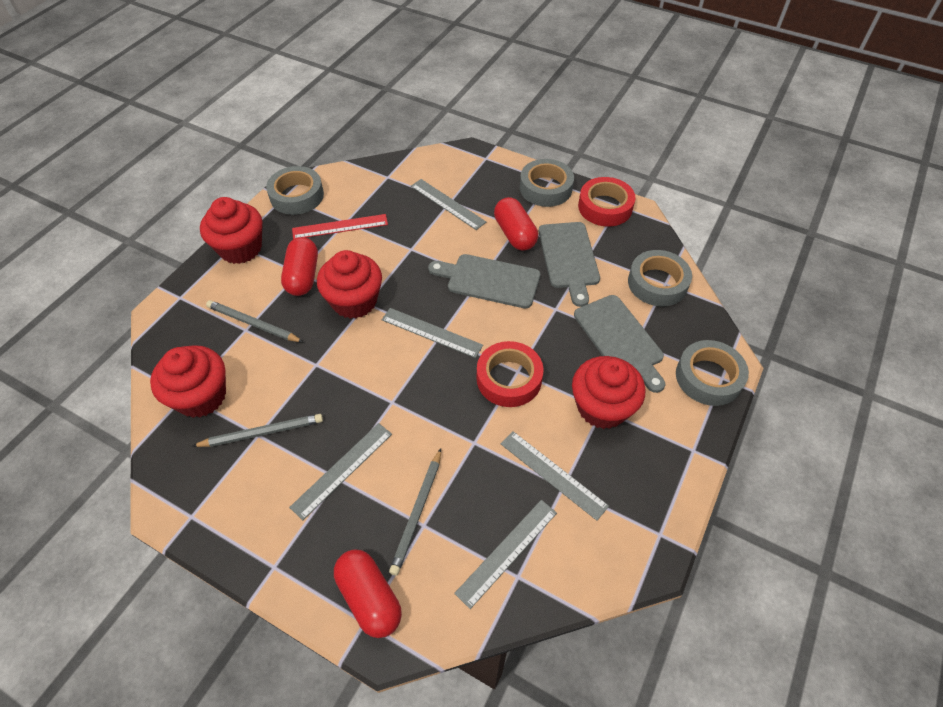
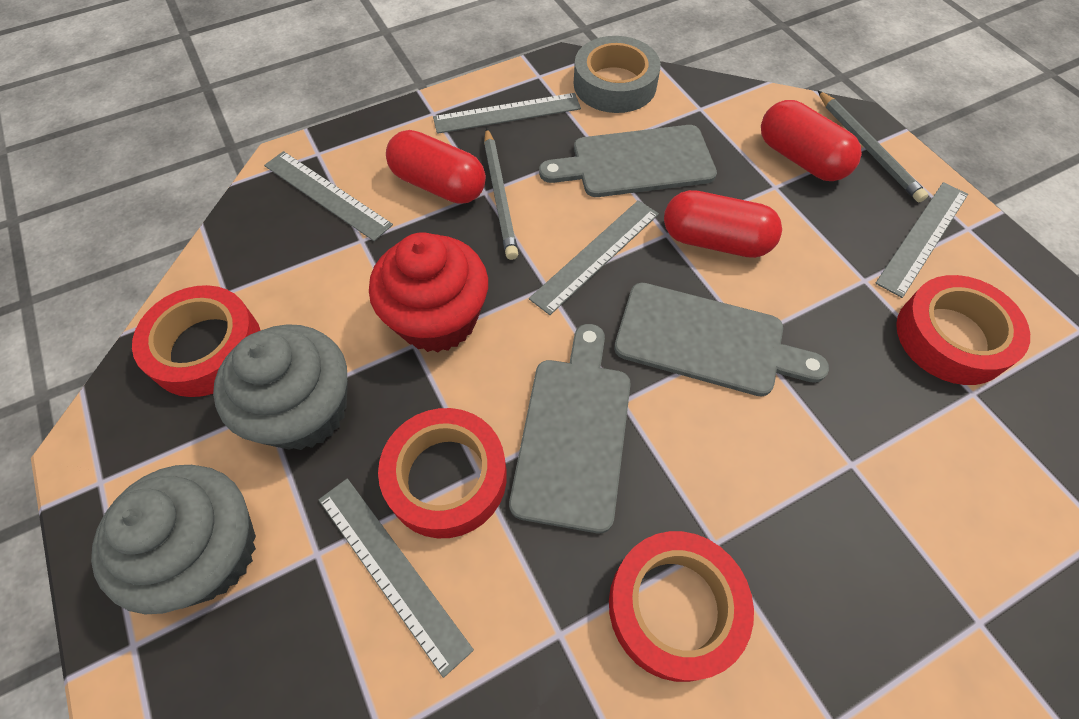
grey cupcake: 0 -> 2
grey pencil: 3 -> 2
grey tape: 4 -> 1
red cupcake: 4 -> 1
red ruler: 1 -> 0
red tape: 2 -> 4

